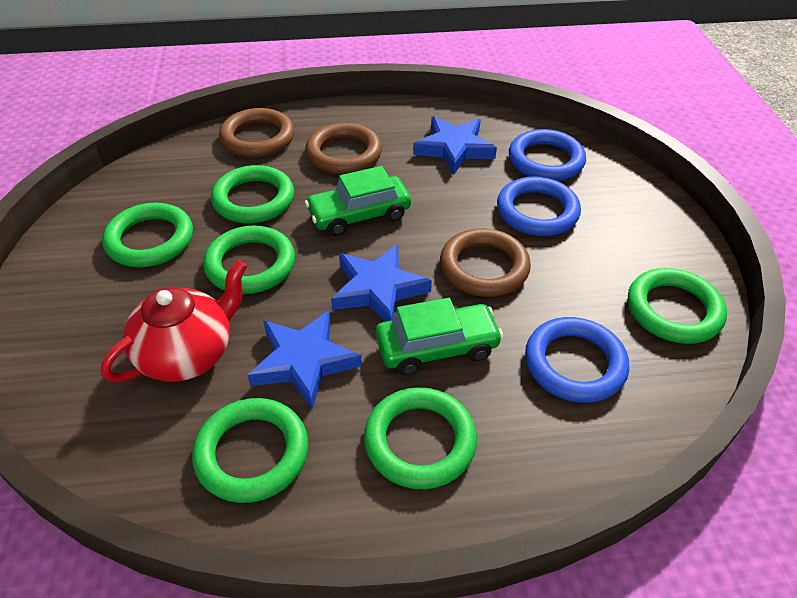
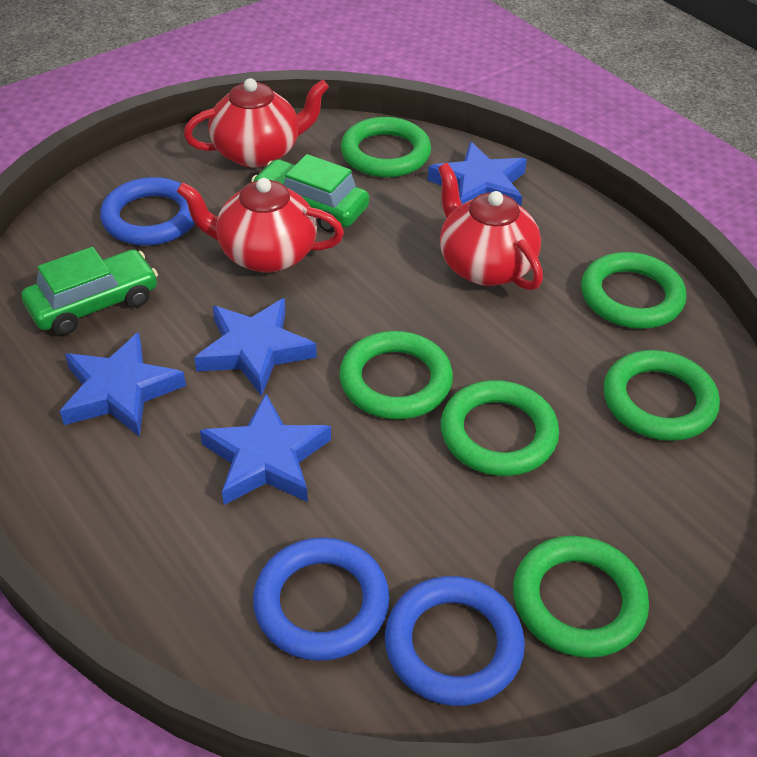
blue star: 3 -> 4
brown ring: 3 -> 0
red teapot: 1 -> 3

